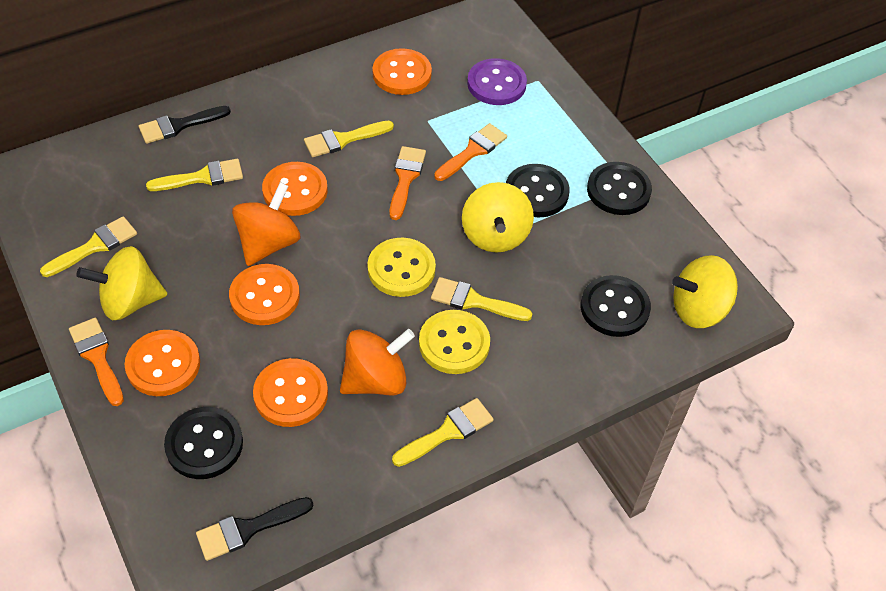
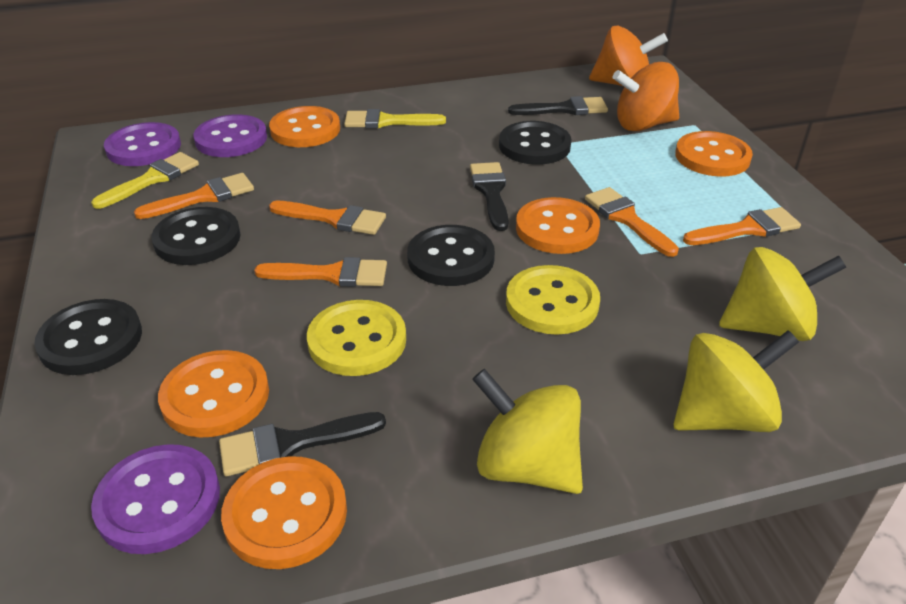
black brush: 2 -> 3
orange brush: 3 -> 5
purple button: 1 -> 3
yellow brush: 5 -> 2

